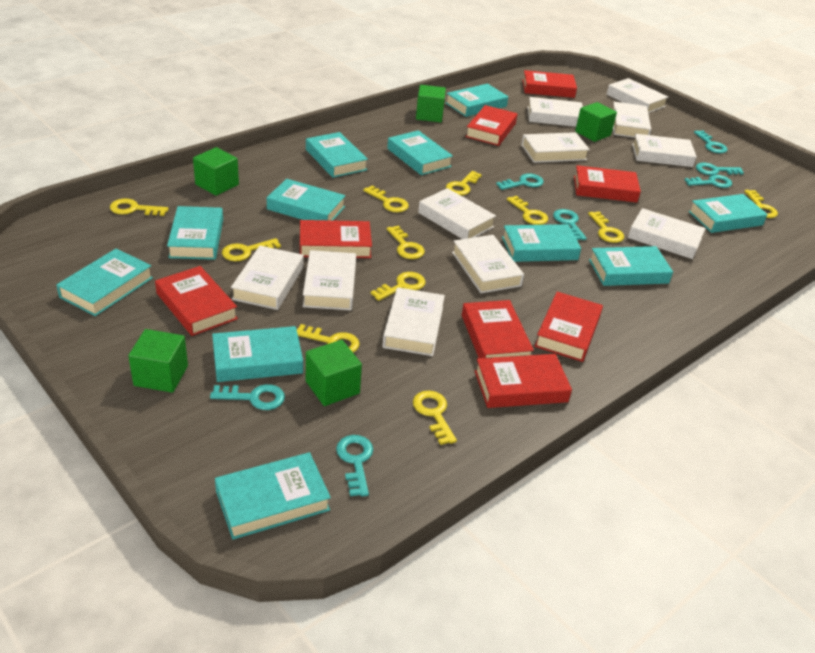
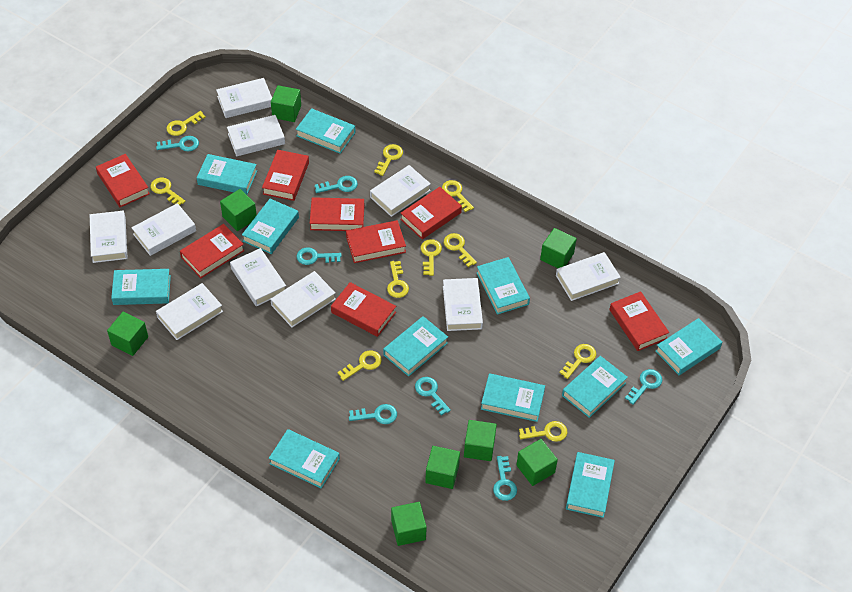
green cube: 5 -> 8
white book: 11 -> 10
yellow key: 11 -> 10

